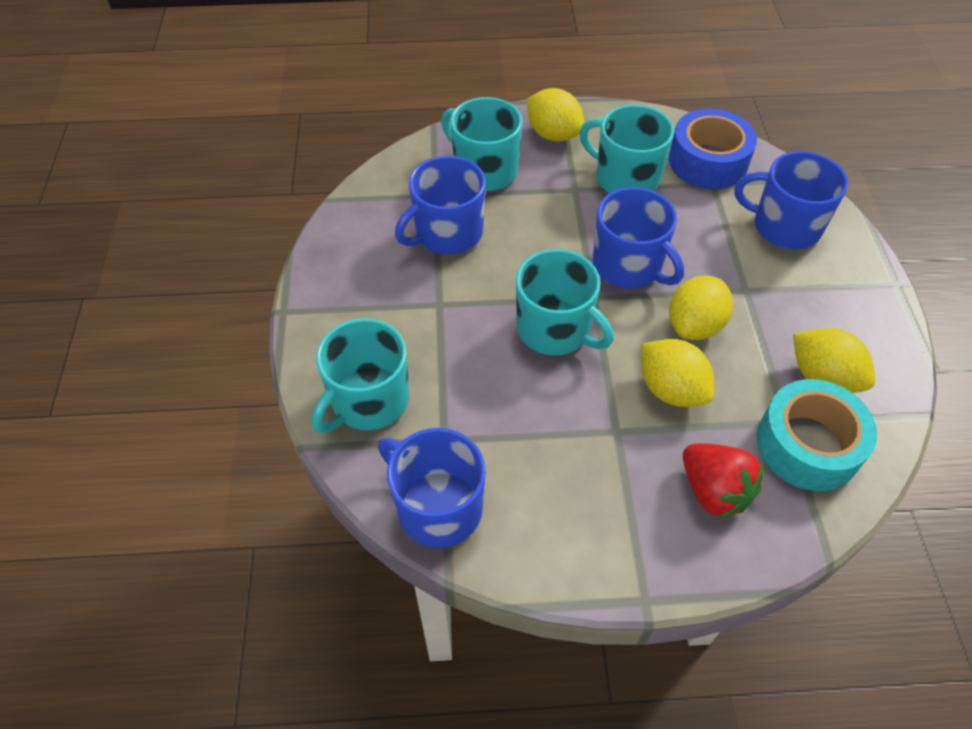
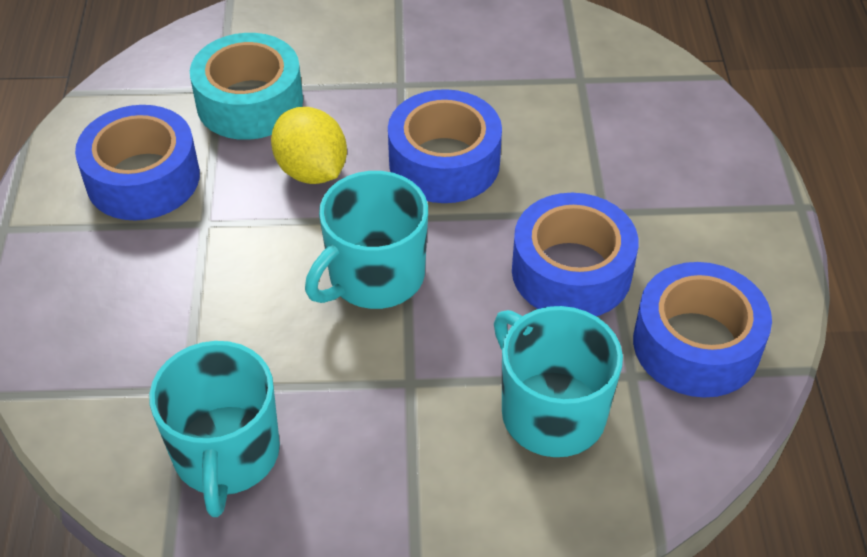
blue mug: 4 -> 0
blue tape: 1 -> 4
red strawberry: 1 -> 0
turquoise mug: 4 -> 3
yellow lemon: 4 -> 1

